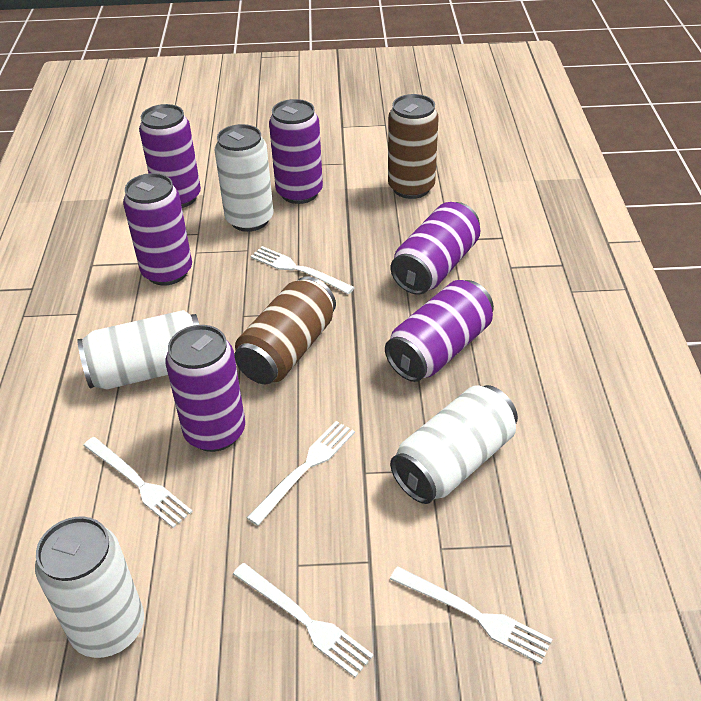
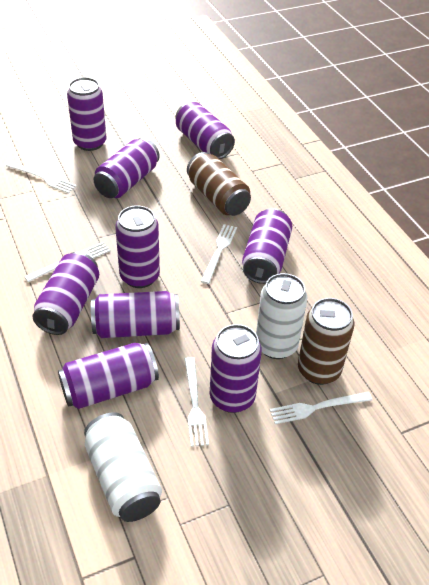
purple can: 6 -> 9
white can: 4 -> 2

